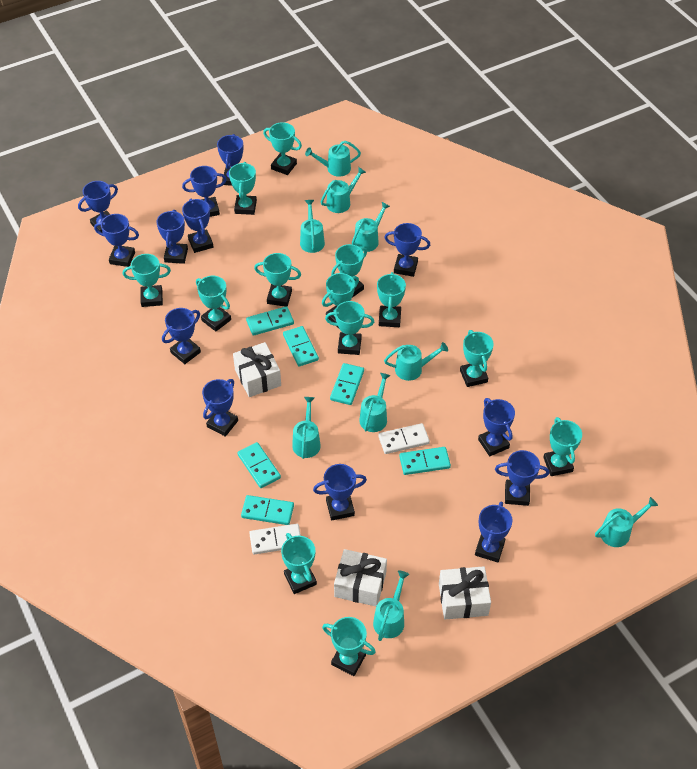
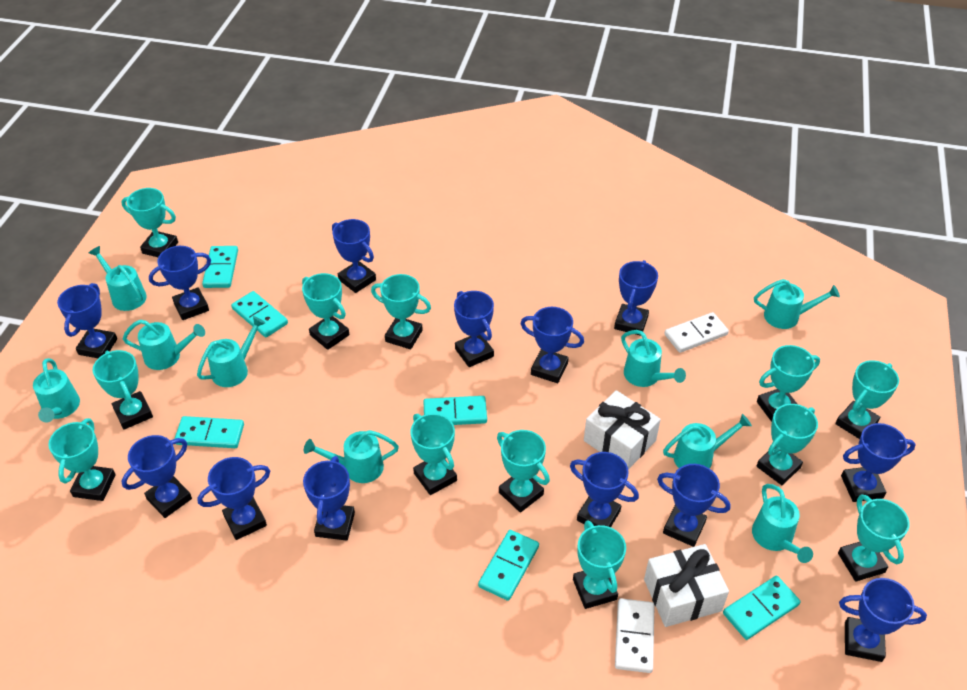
turquoise trophy: 13 -> 12
white gift: 3 -> 2

